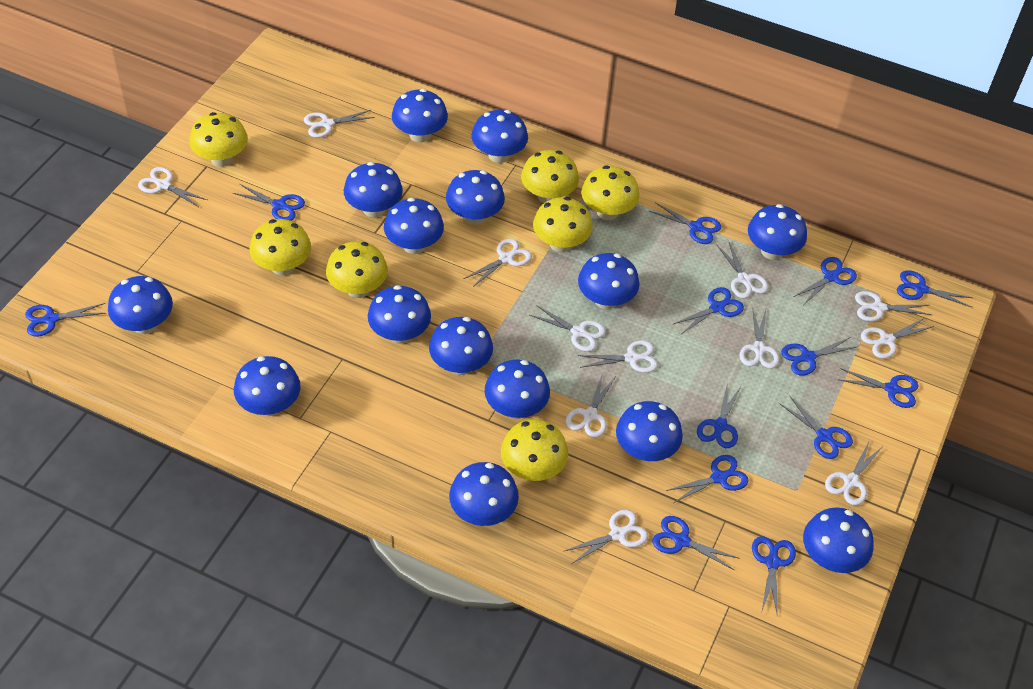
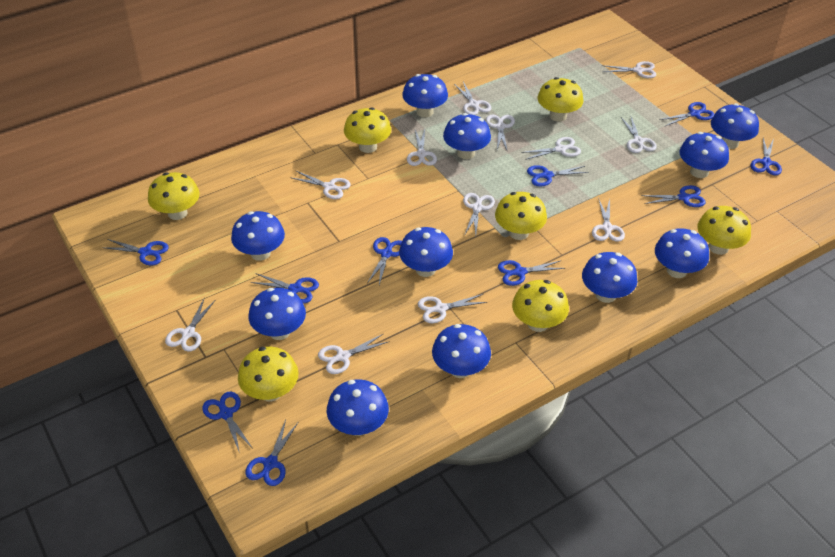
blue mushroom: 15 -> 11
blue scissors: 13 -> 10

